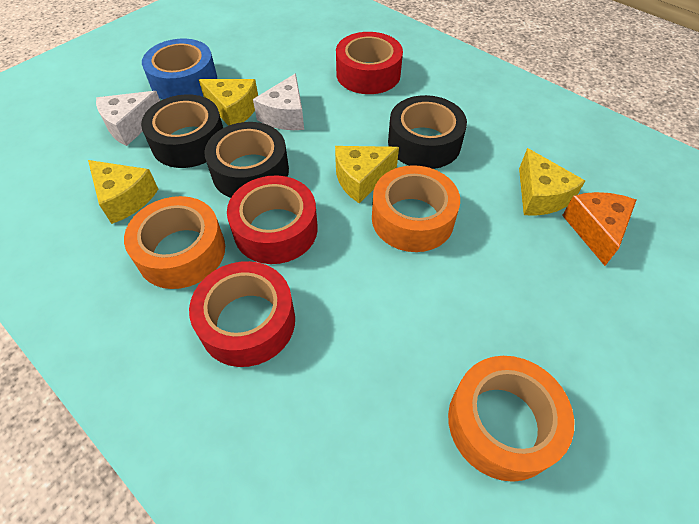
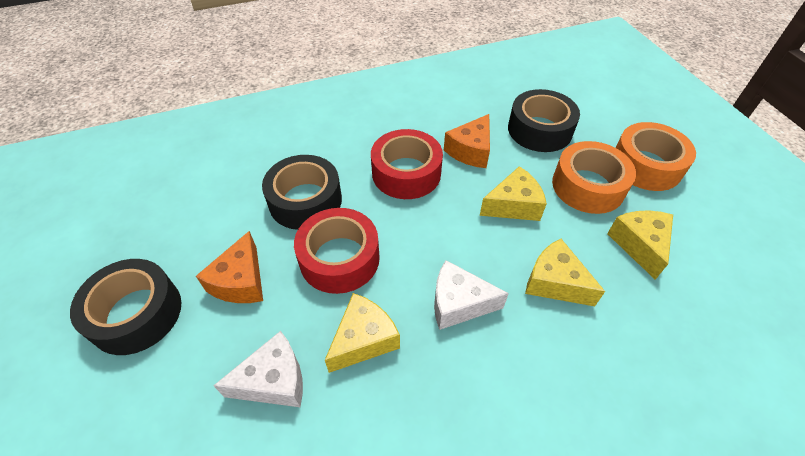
blue tape: 1 -> 0
orange cheese: 1 -> 2
orange tape: 3 -> 2
red tape: 3 -> 2

